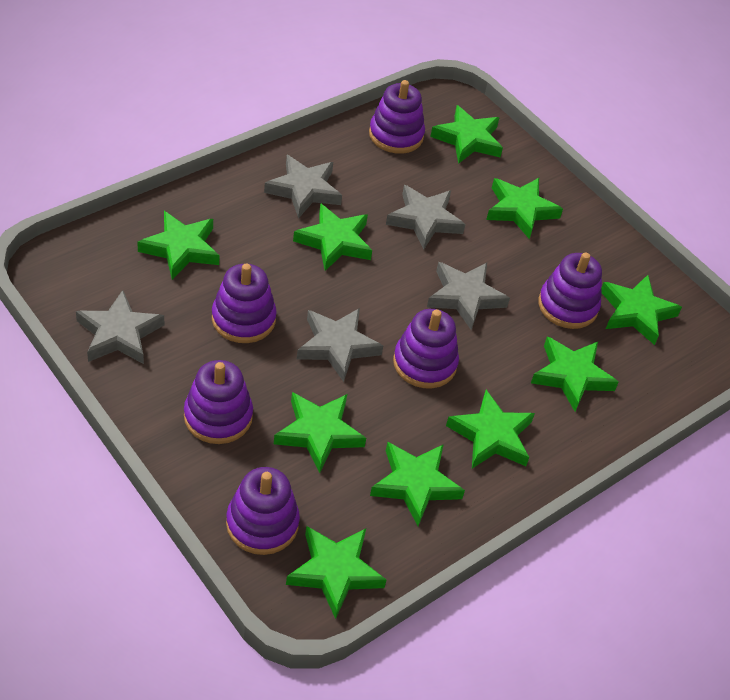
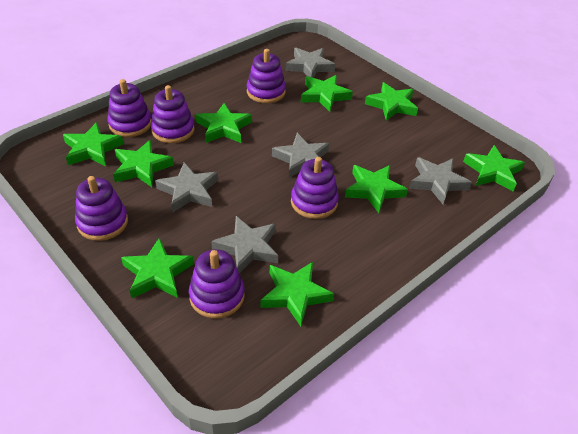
green star: 10 -> 9

